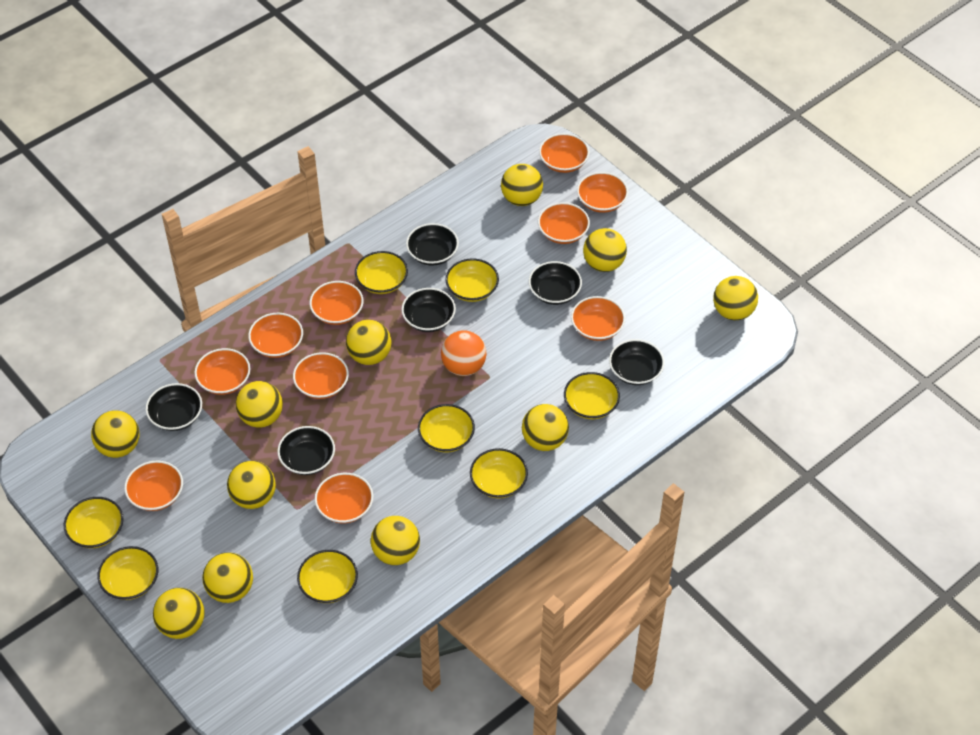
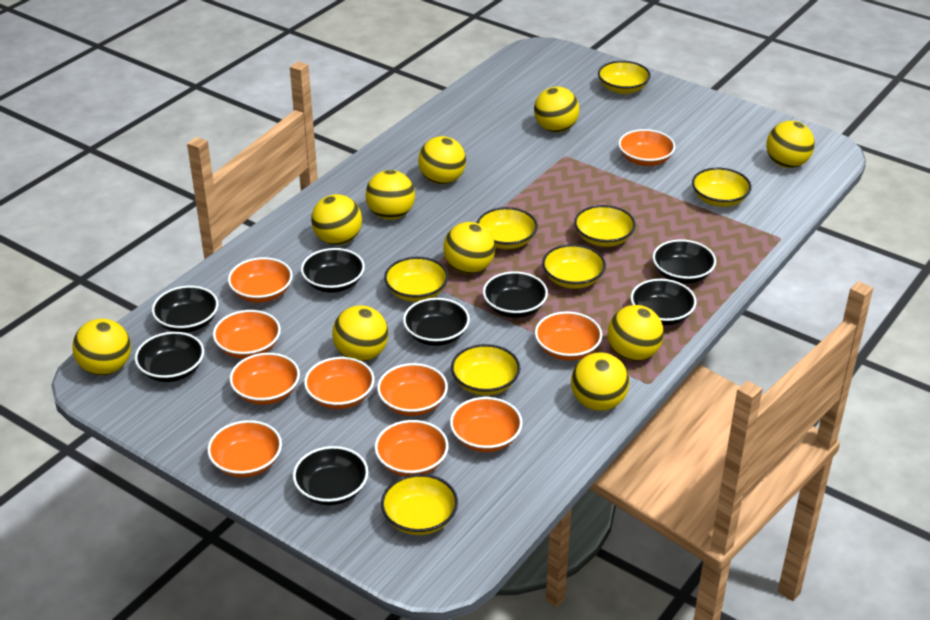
black bowl: 6 -> 8
orange ball: 1 -> 0
yellow ball: 11 -> 10

